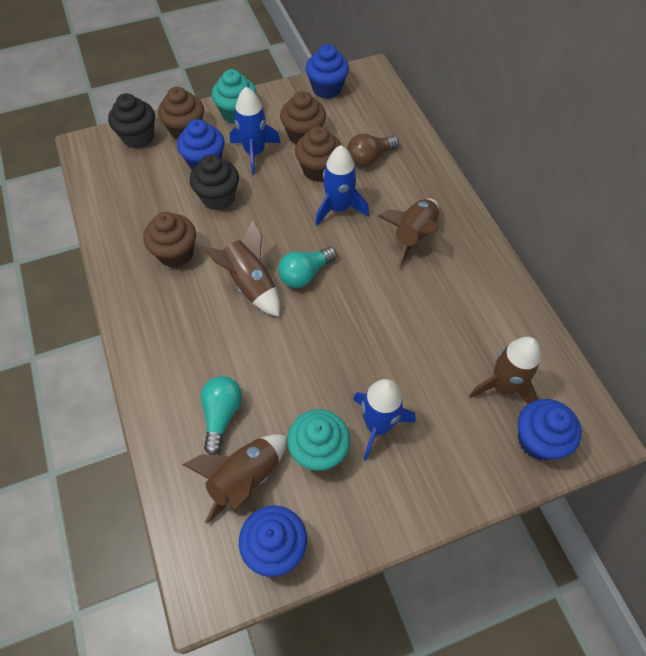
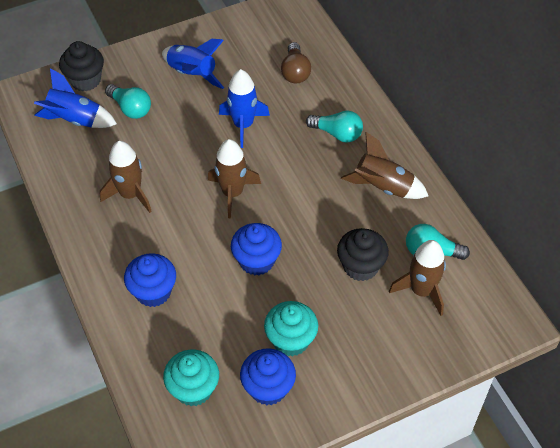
blue cupcake: 4 -> 3
brown cupcake: 4 -> 0
turquoise light bulb: 2 -> 3

